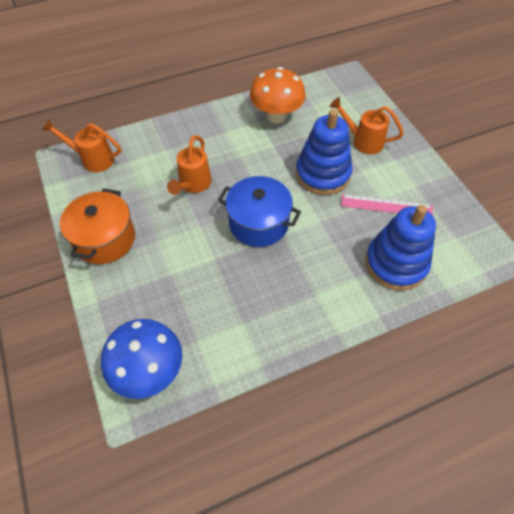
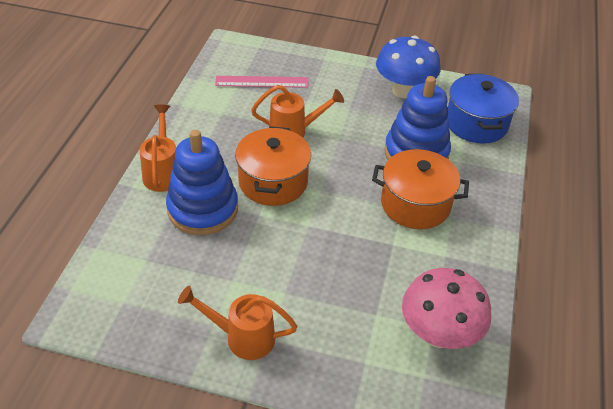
orange mushroom: 1 -> 0
orange pot: 1 -> 2
pink mushroom: 0 -> 1

